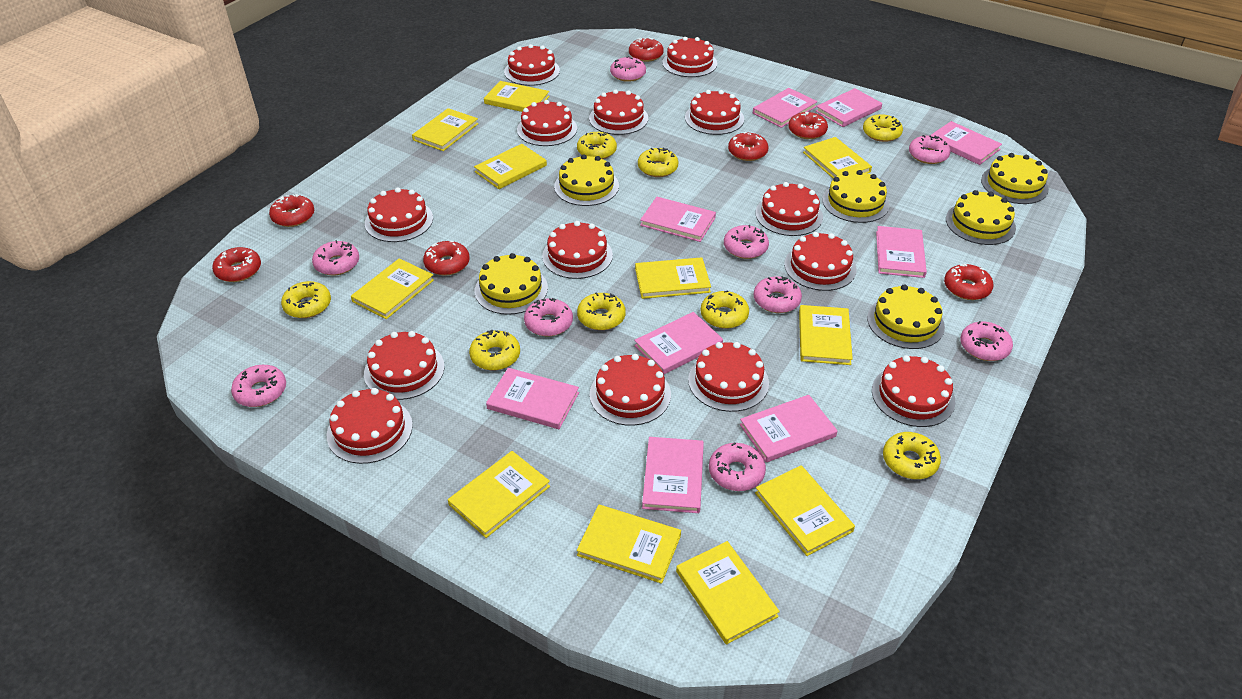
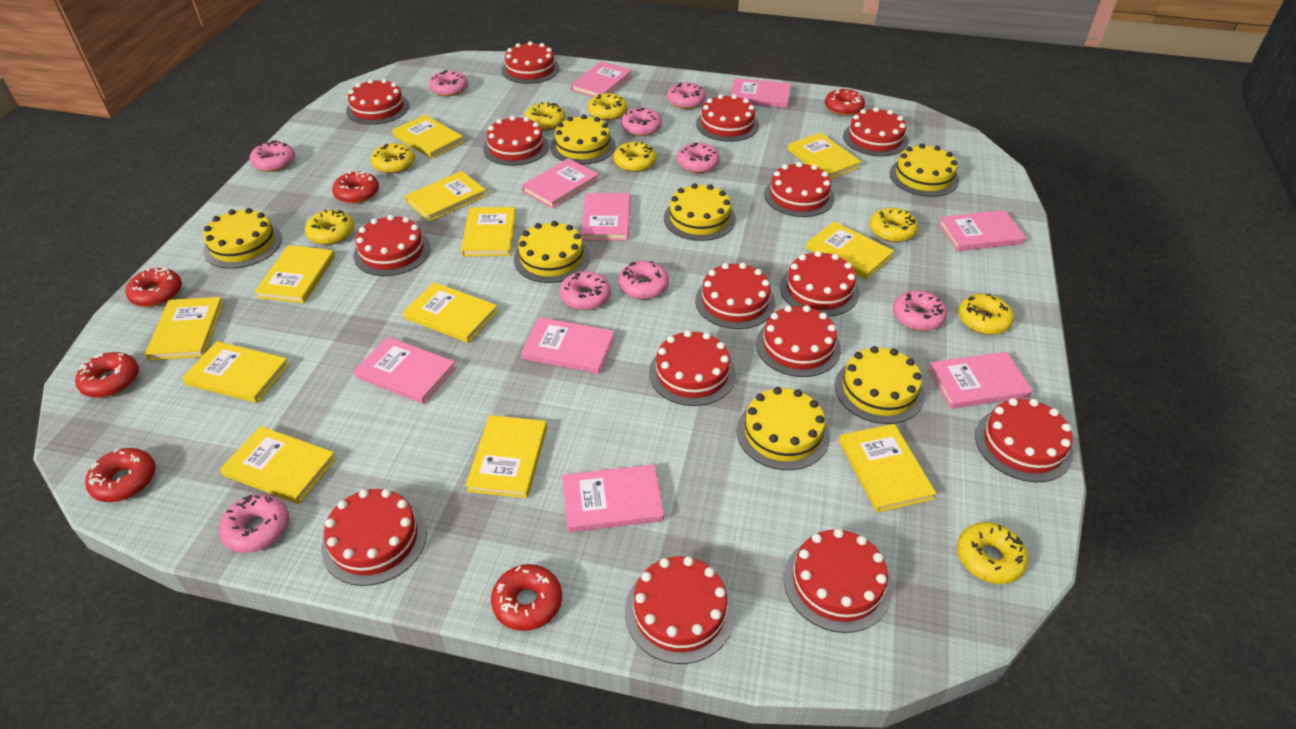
red cake: 14 -> 15
red donut: 7 -> 6
yellow book: 11 -> 12
yellow cake: 6 -> 7

